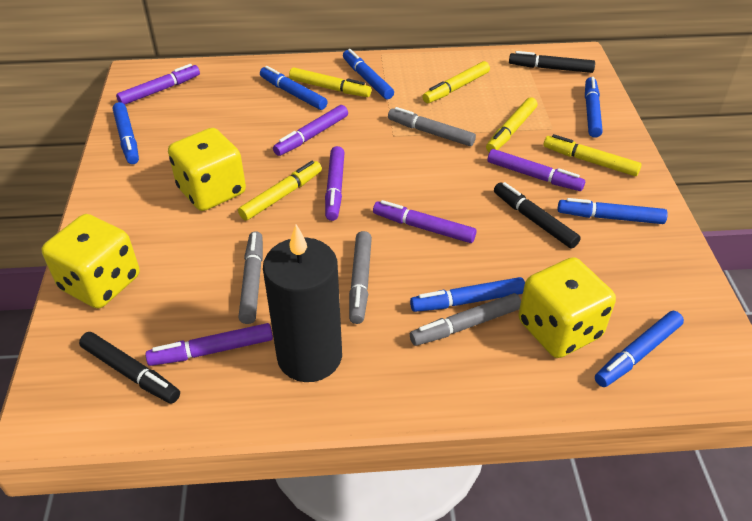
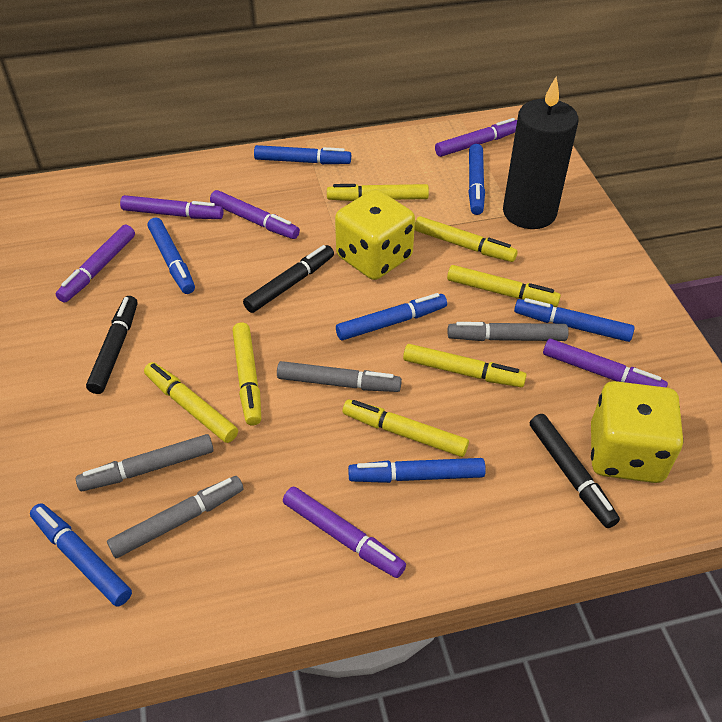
yellow dice: 3 -> 2
yellow marker: 5 -> 7

